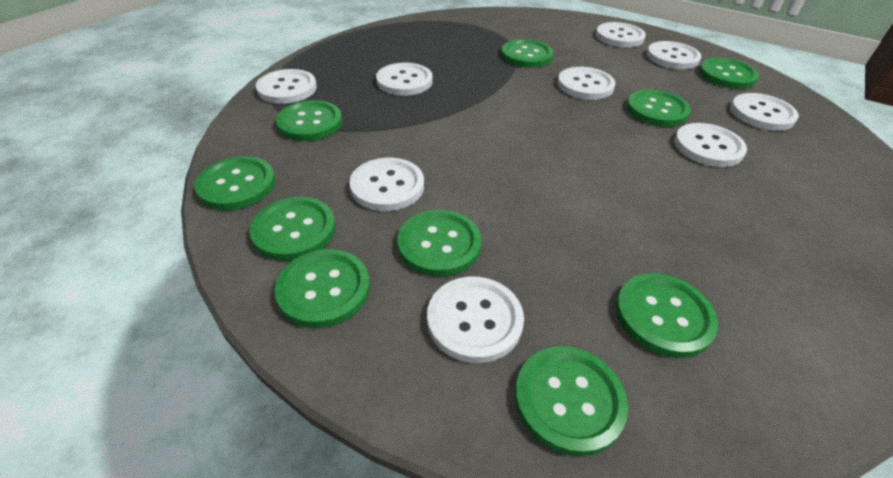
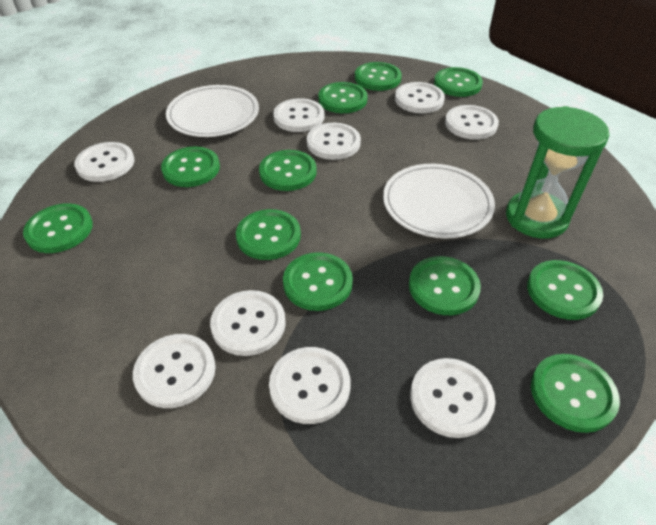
green button: 10 -> 11
green hourglass: 0 -> 1
white plate: 0 -> 2

